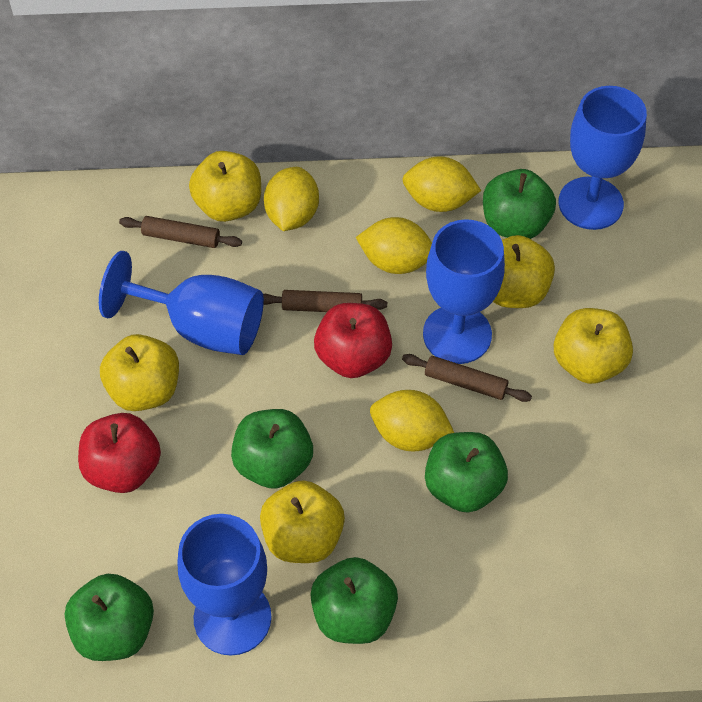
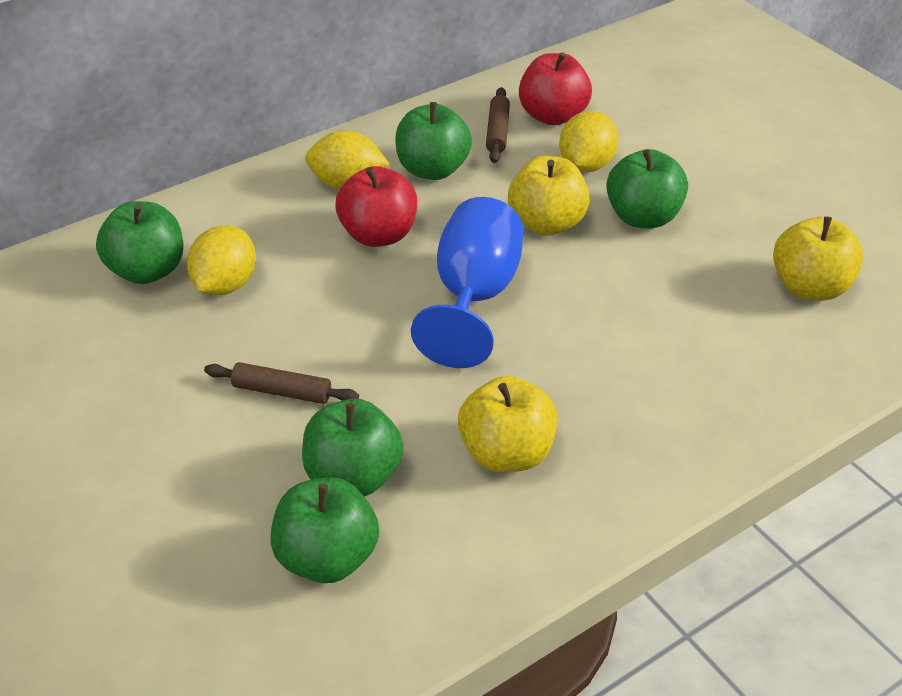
blue goblet: 4 -> 1
brown rolling pin: 3 -> 2
yellow apple: 5 -> 3
yellow lemon: 4 -> 3

